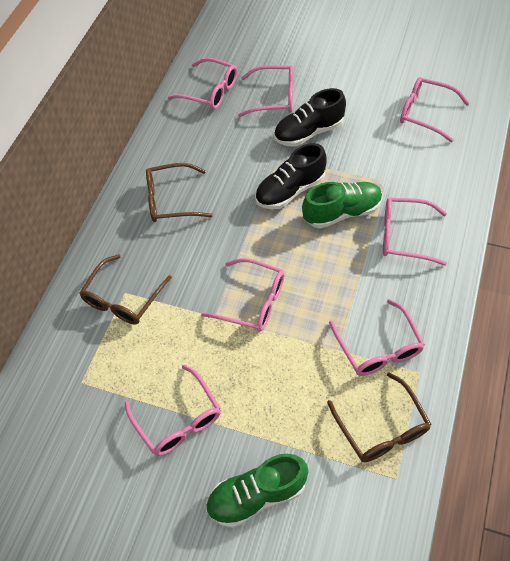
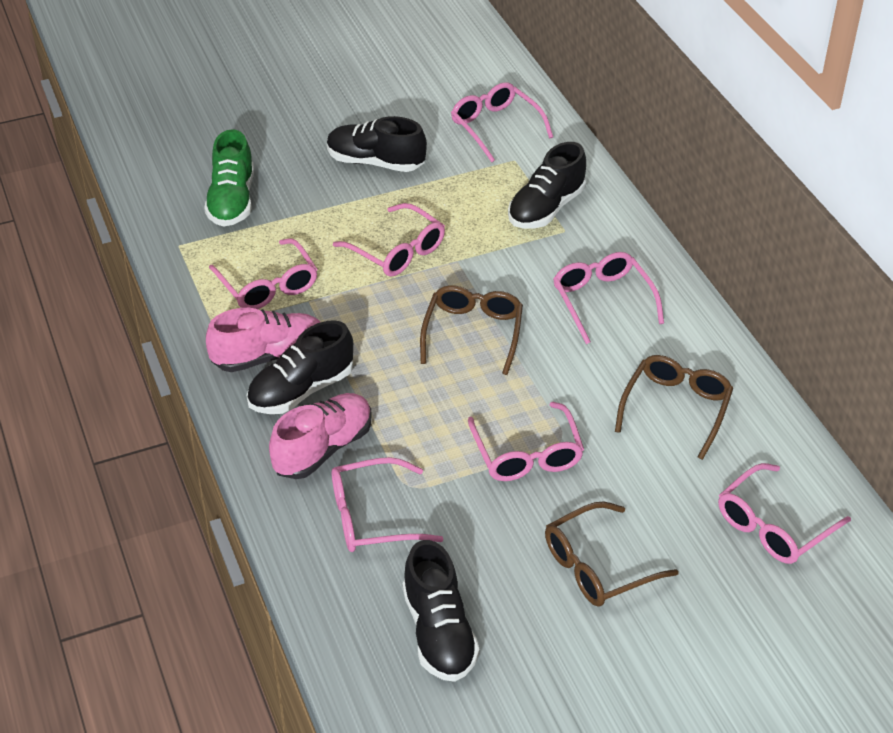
black shoe: 2 -> 4
green shoe: 2 -> 1
pink shoe: 0 -> 2

